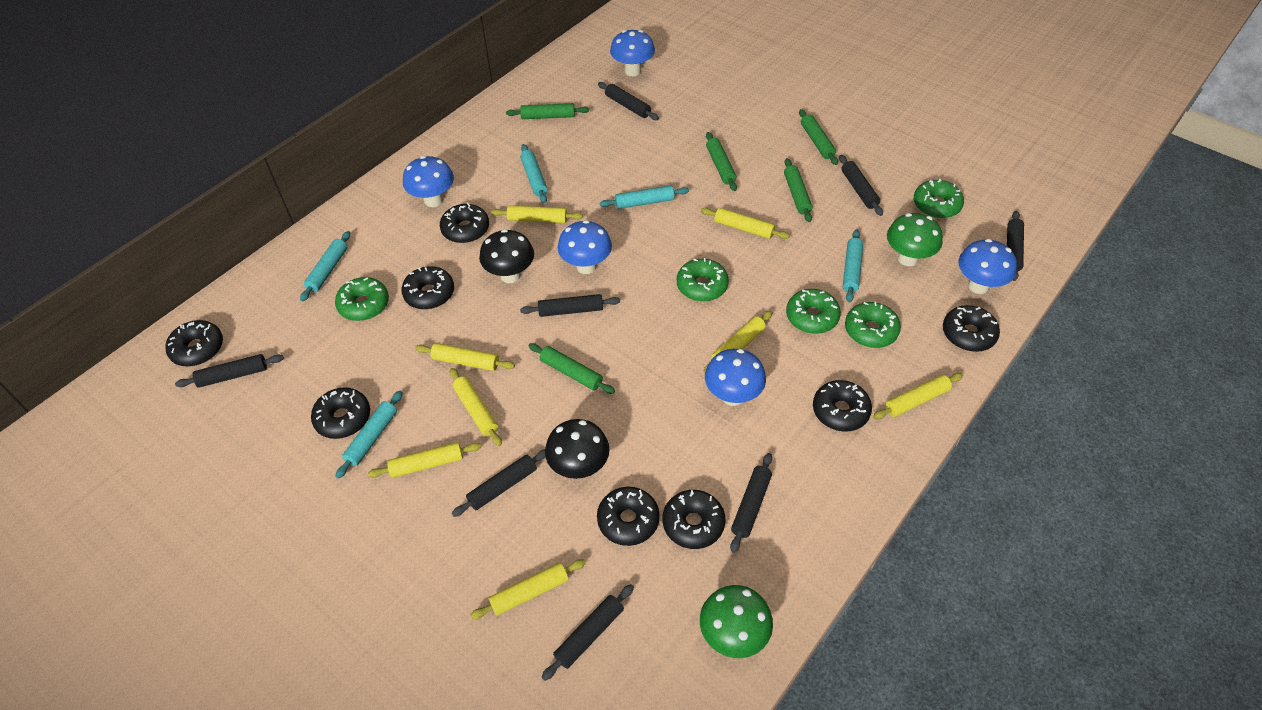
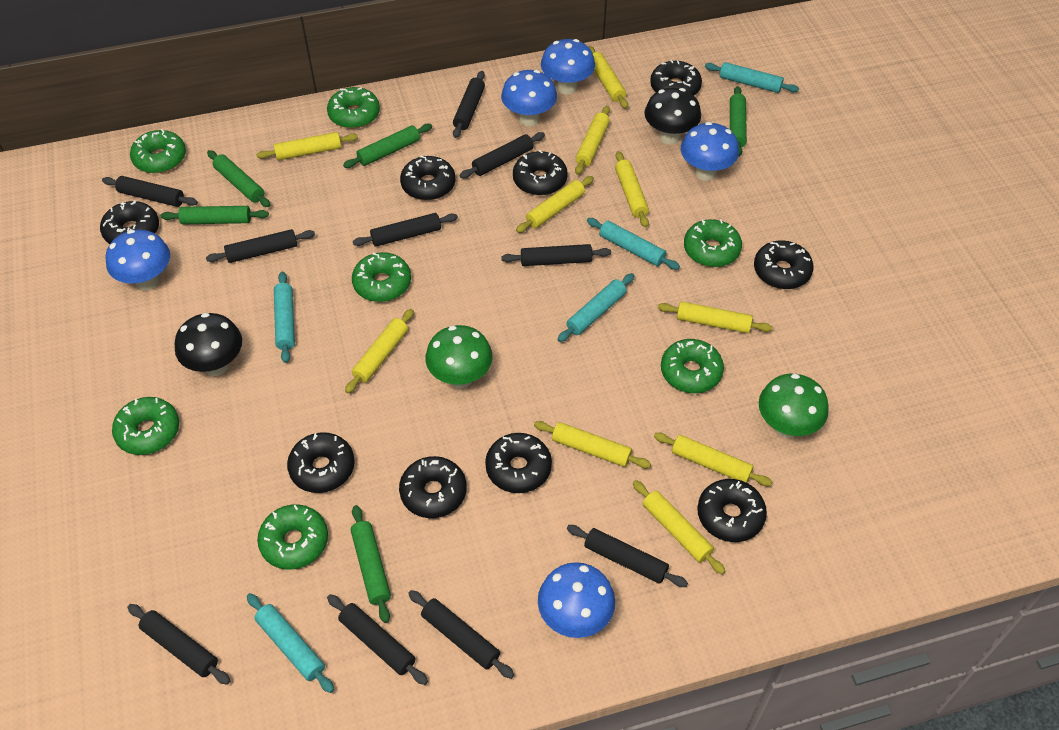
black donut: 8 -> 9
black rolling pin: 8 -> 10
green donut: 5 -> 7
yellow rolling pin: 8 -> 10

